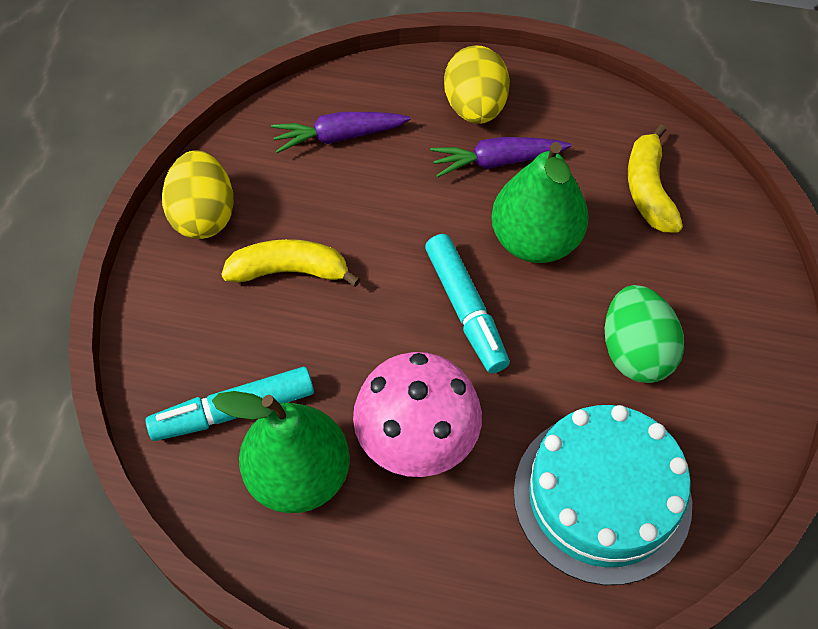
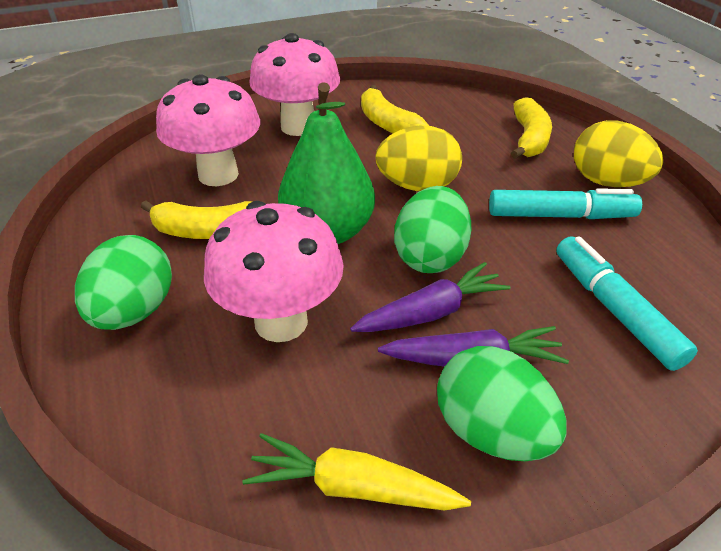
green egg: 1 -> 3
green pear: 2 -> 1
pink mushroom: 1 -> 3
turquoise cake: 1 -> 0
yellow banana: 2 -> 3
yellow carrot: 0 -> 1

